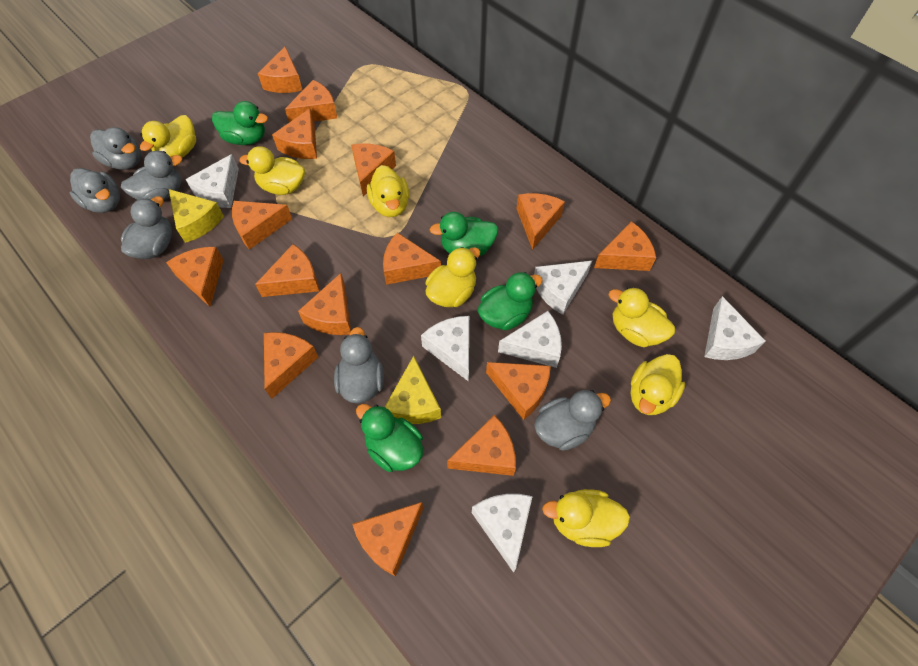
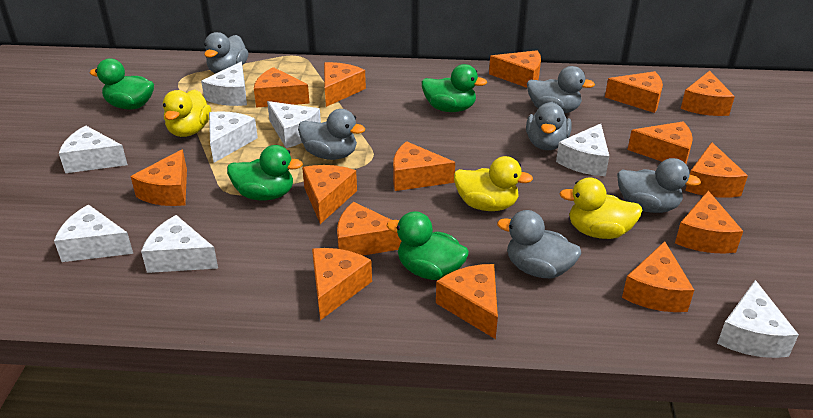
white cheese: 6 -> 8
yellow cheese: 2 -> 0
yellow duck: 7 -> 3

